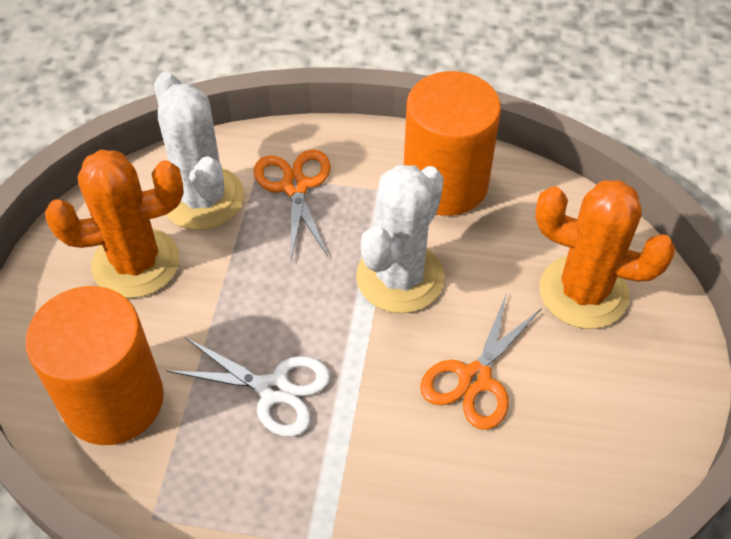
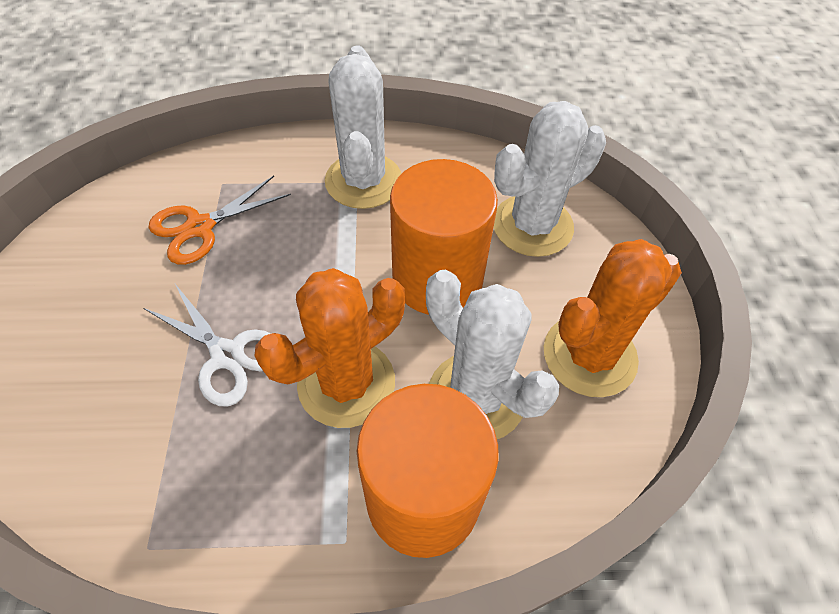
orange scissors: 2 -> 1
white cactus: 2 -> 3

